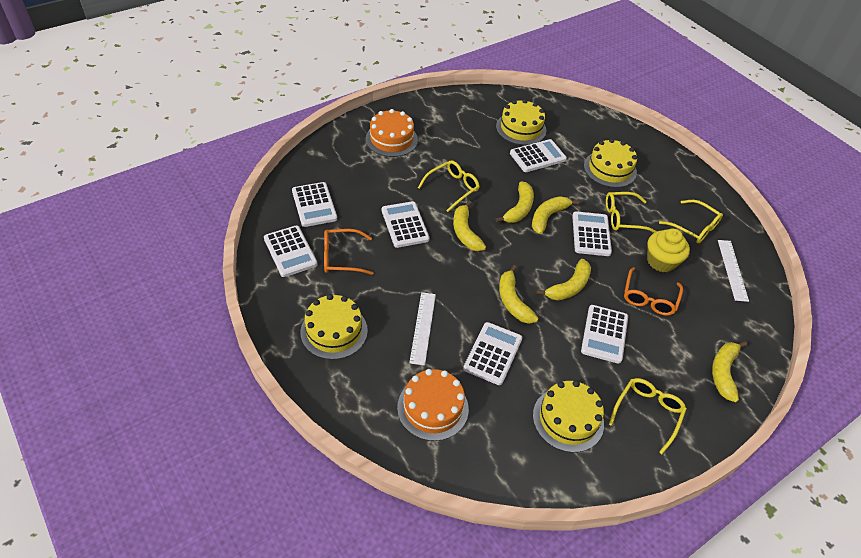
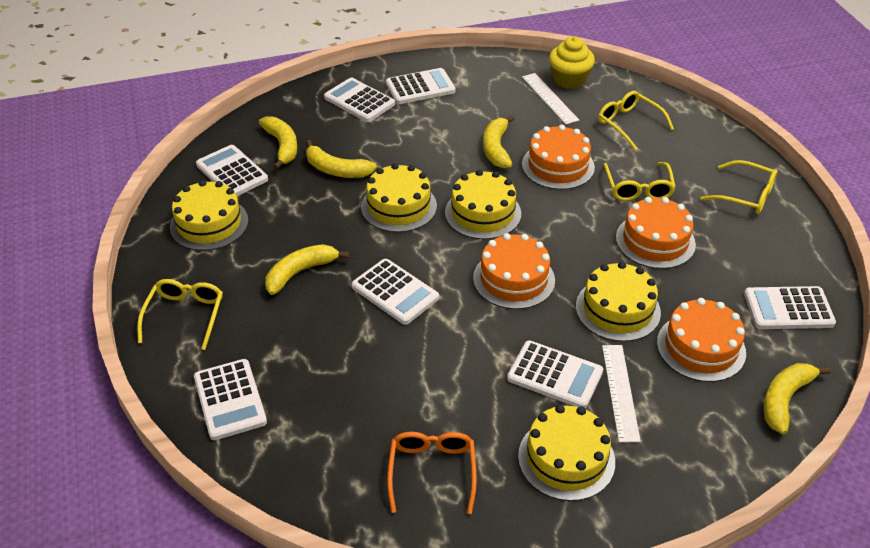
orange cake: 2 -> 4
orange glasses: 2 -> 1
yellow banana: 6 -> 5
yellow cake: 4 -> 5

